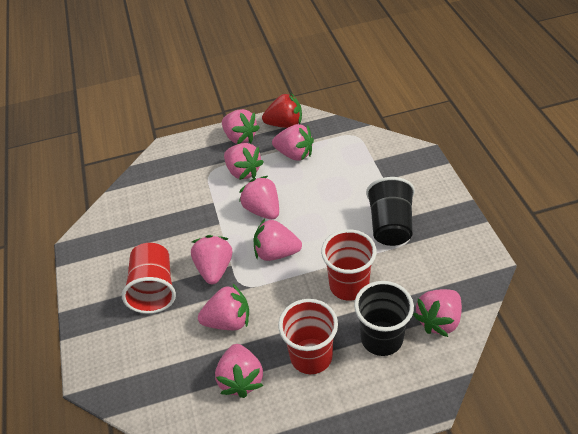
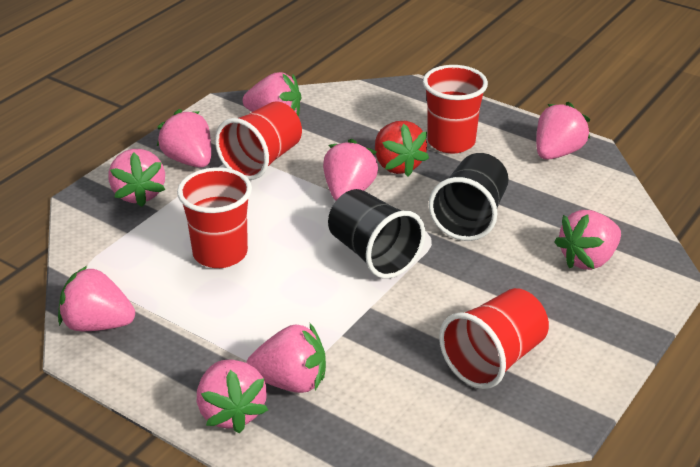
red cup: 3 -> 4

